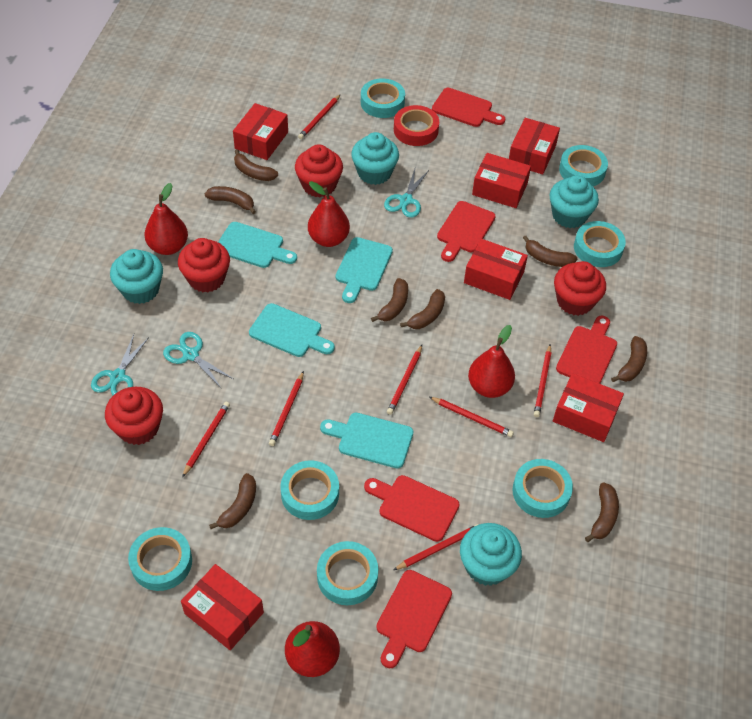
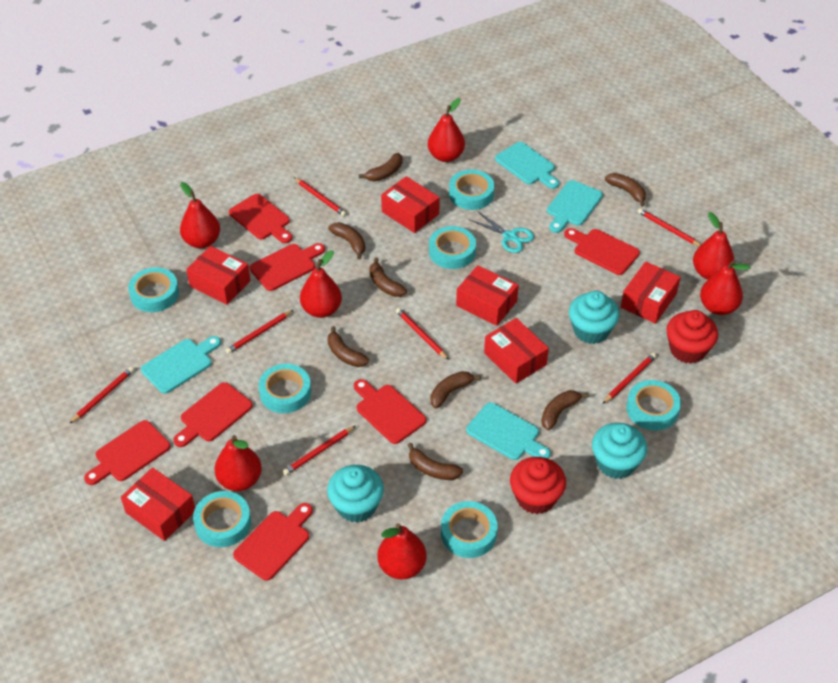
red cupcake: 4 -> 2
red cutting board: 5 -> 7
red pear: 4 -> 7
red tape: 1 -> 0
turquoise cupcake: 4 -> 3
turquoise scissors: 3 -> 1

